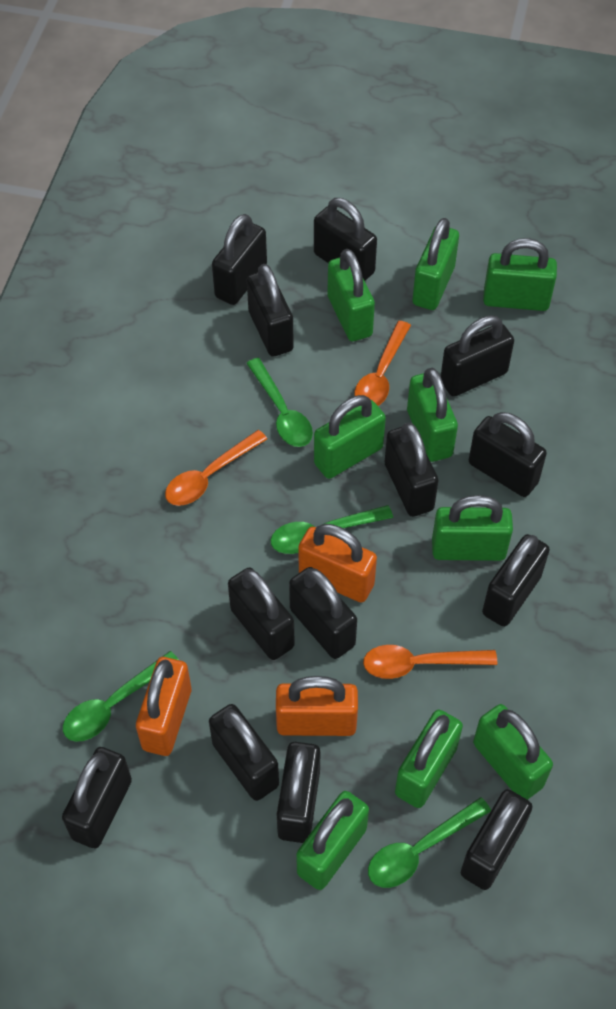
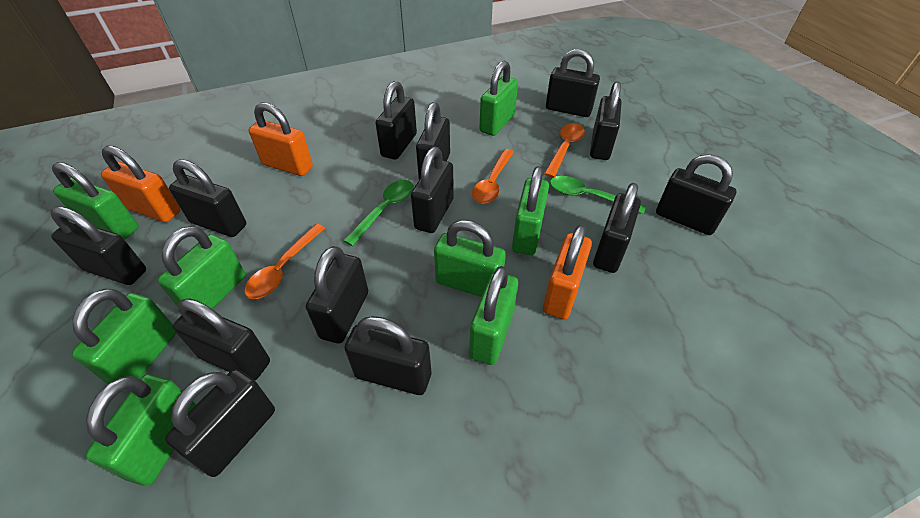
green padlock: 9 -> 8
green spoon: 4 -> 2

